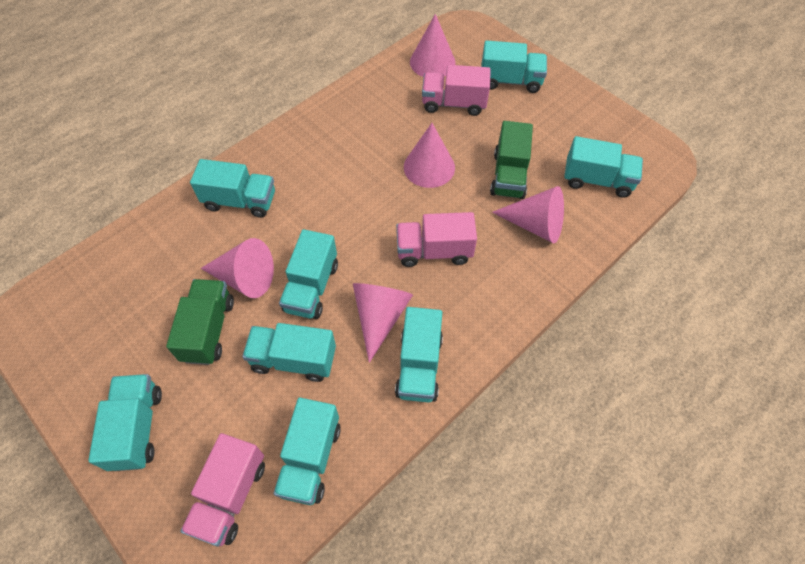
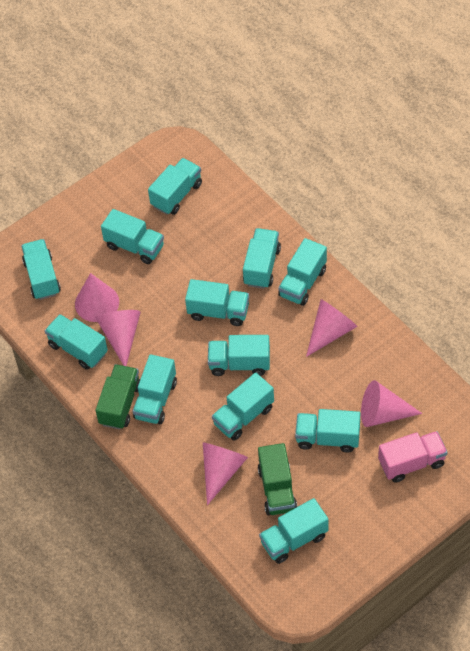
pink truck: 3 -> 1
turquoise truck: 8 -> 12

